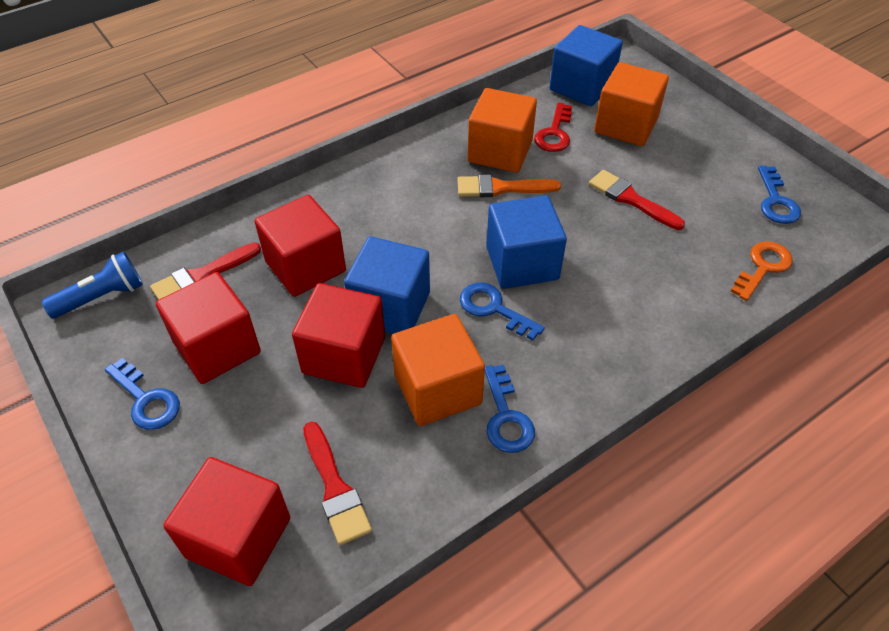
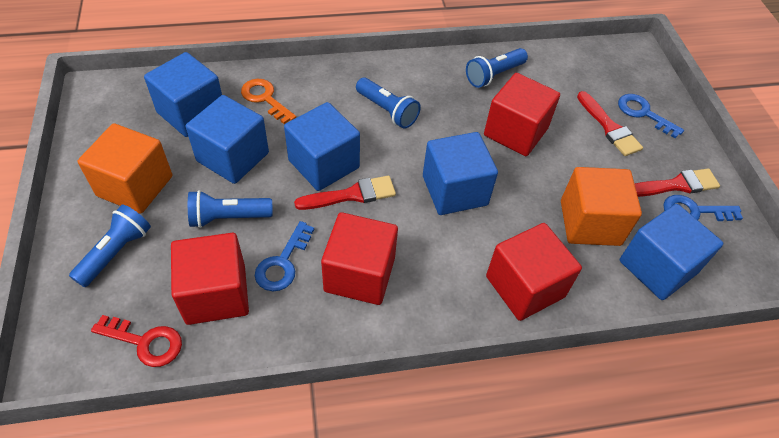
blue cube: 3 -> 5
blue flashlight: 1 -> 4
blue key: 4 -> 3
orange brush: 1 -> 0
orange cube: 3 -> 2

